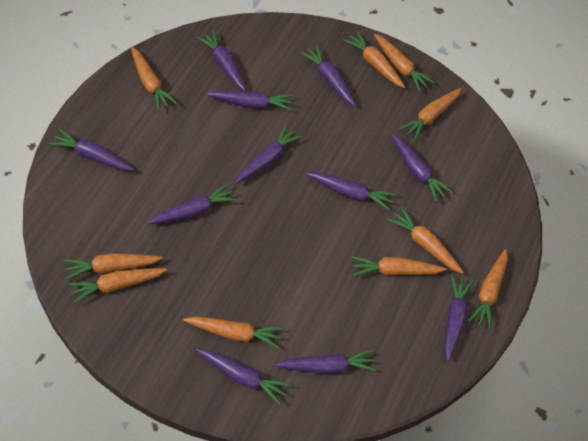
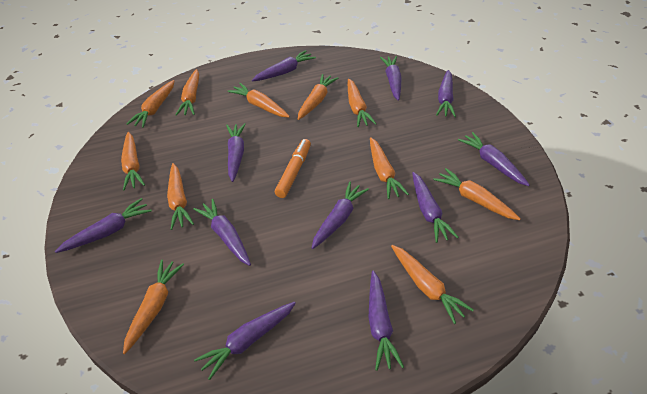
orange carrot: 10 -> 11
orange marker: 0 -> 1

